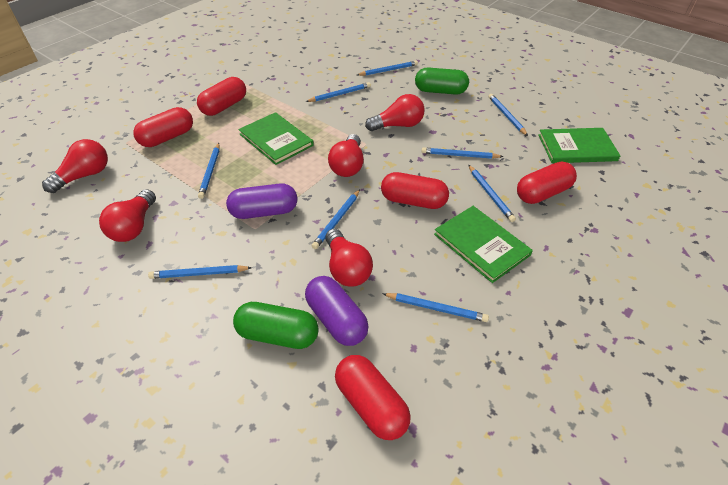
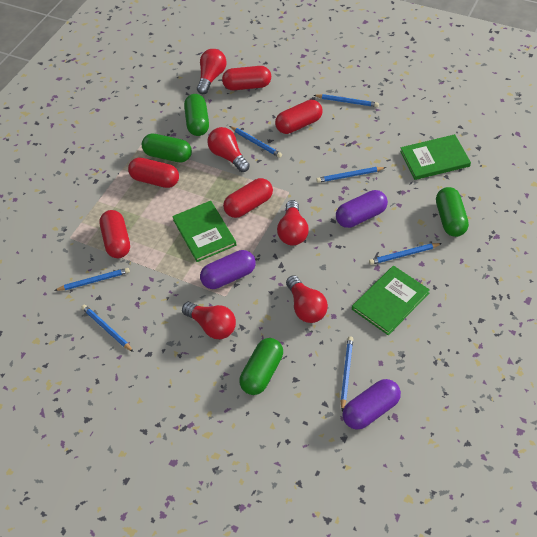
blue pencil: 9 -> 7
green capsule: 2 -> 4
purple capsule: 2 -> 3

